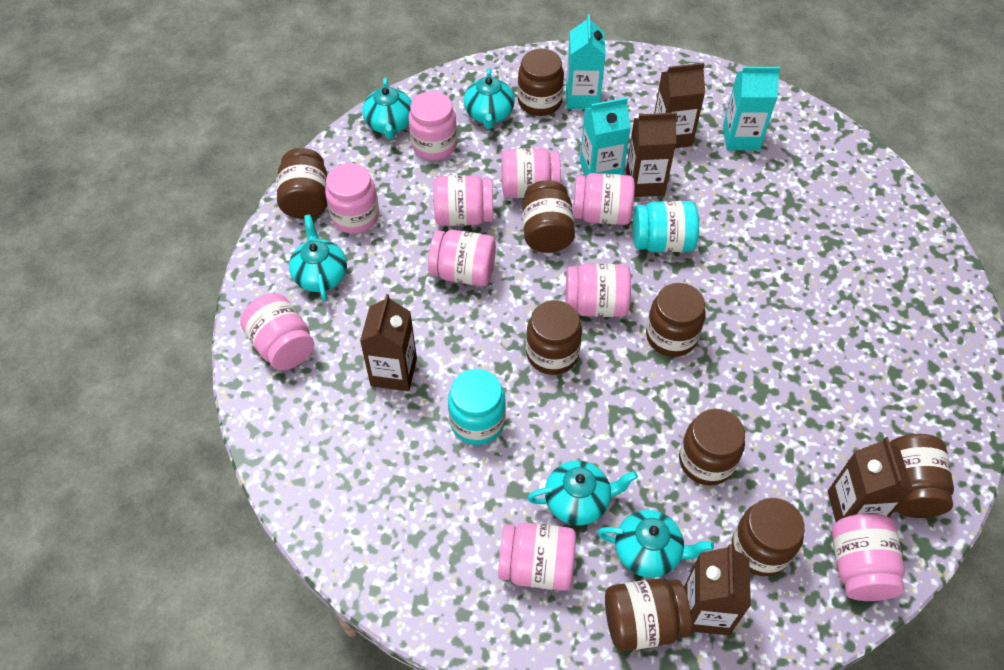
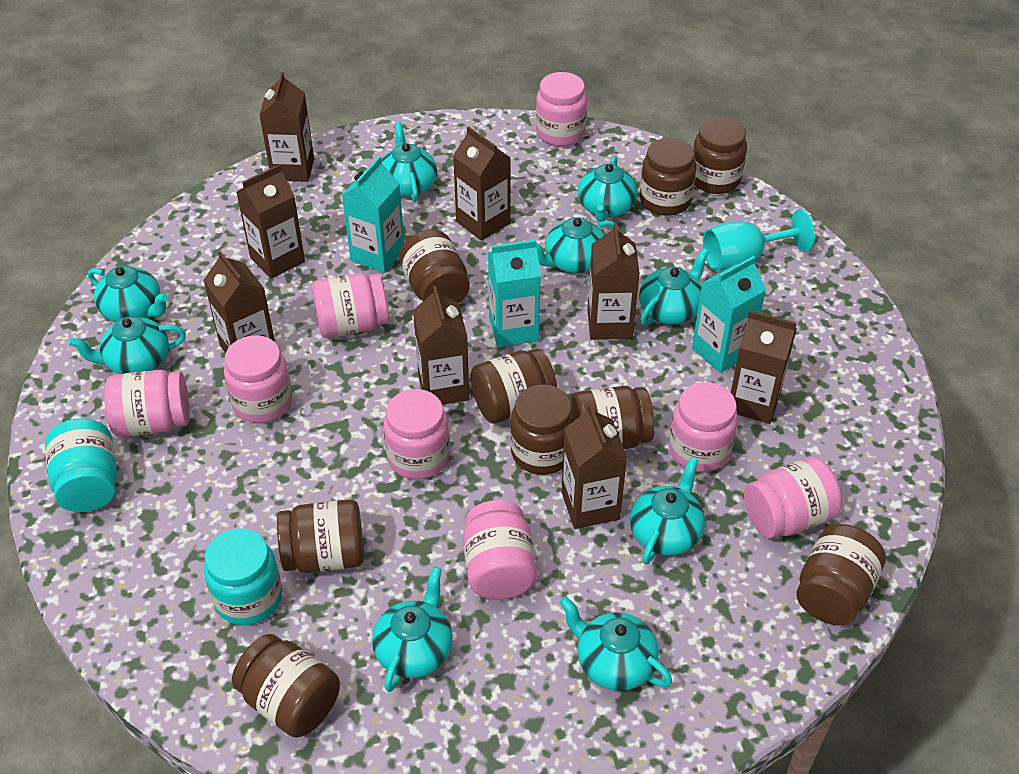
brown carton: 5 -> 8
pink jar: 10 -> 8
turquoise goblet: 0 -> 1
turquoise teapot: 5 -> 9

